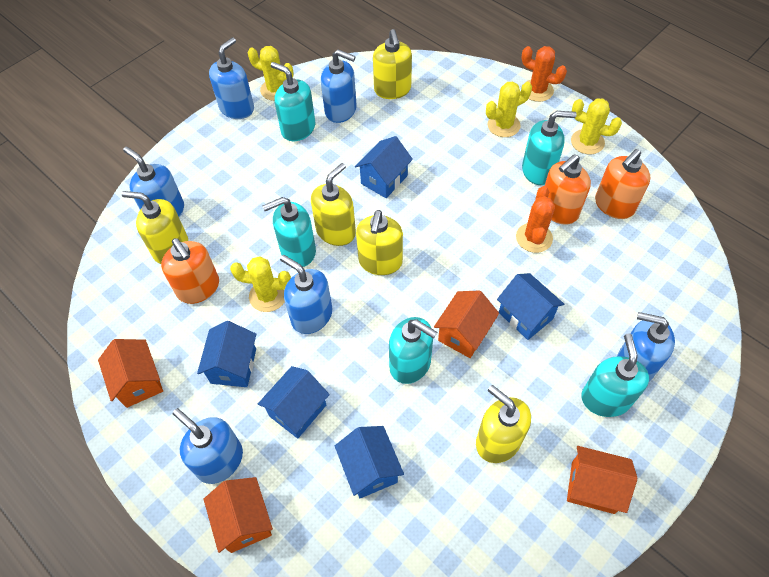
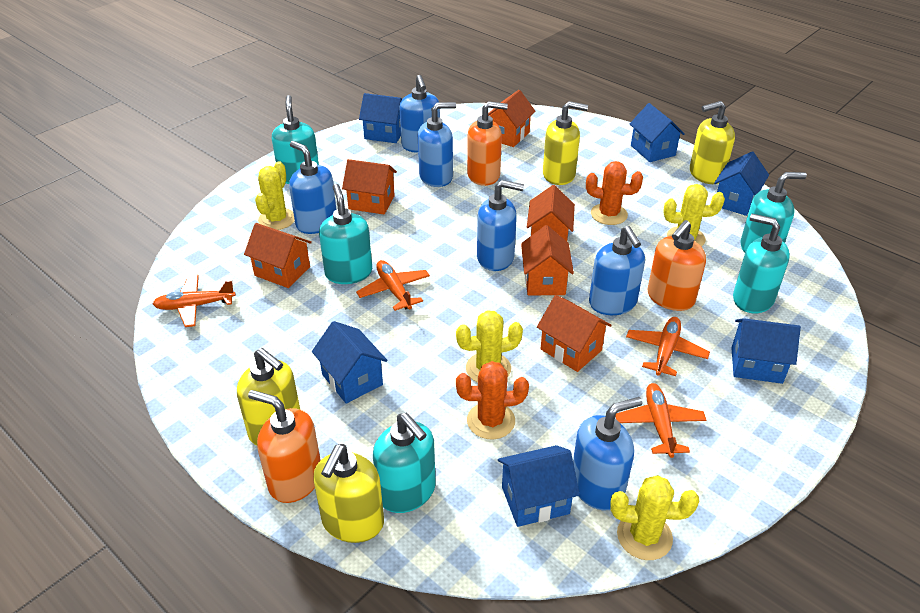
blue house: 5 -> 6
orange house: 4 -> 6
orange plane: 0 -> 4
yellow soap dispenser: 5 -> 4

